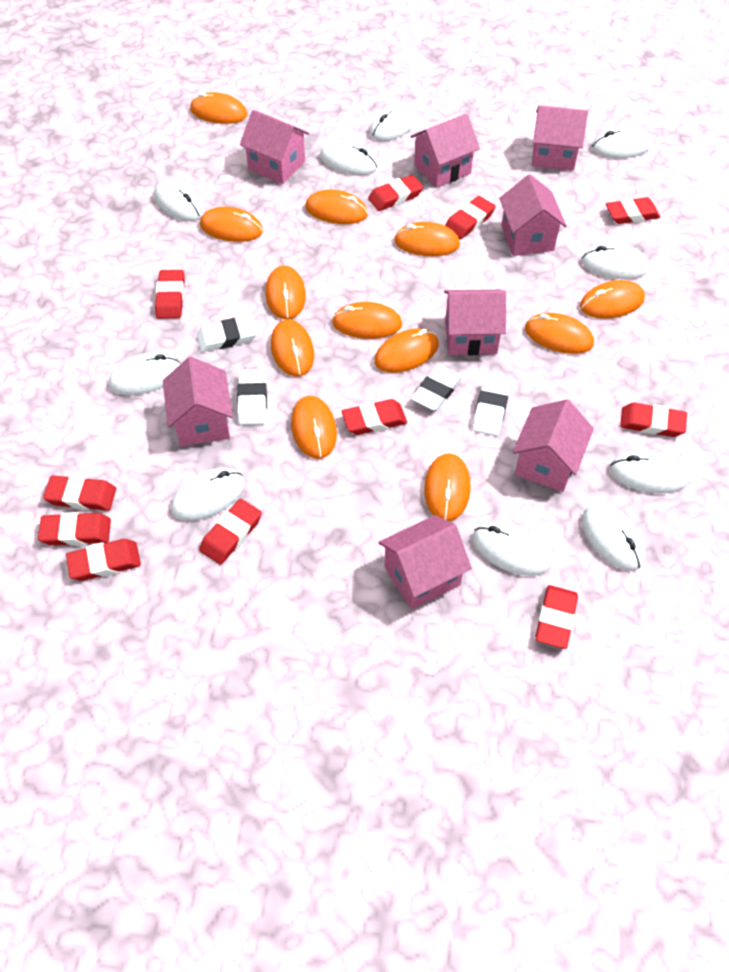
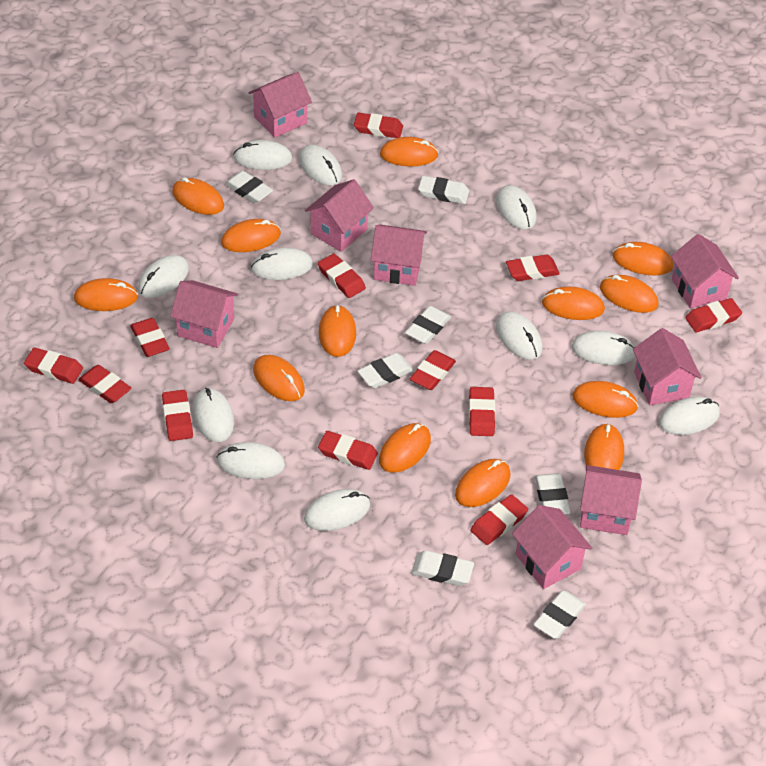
orange mouse: 12 -> 13
red eraser: 11 -> 12
white eraser: 4 -> 7
white mouse: 10 -> 11

